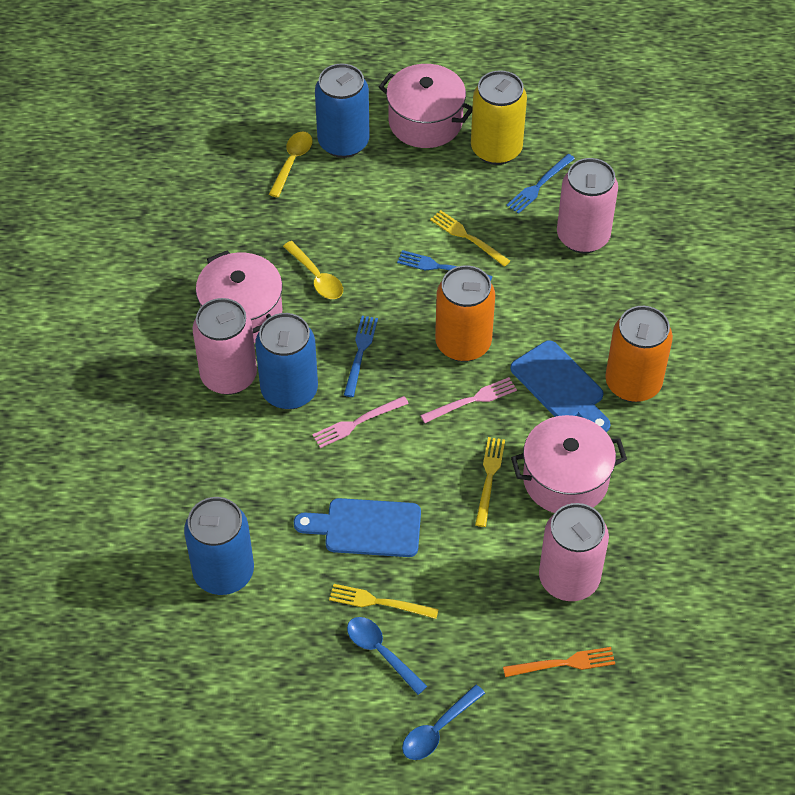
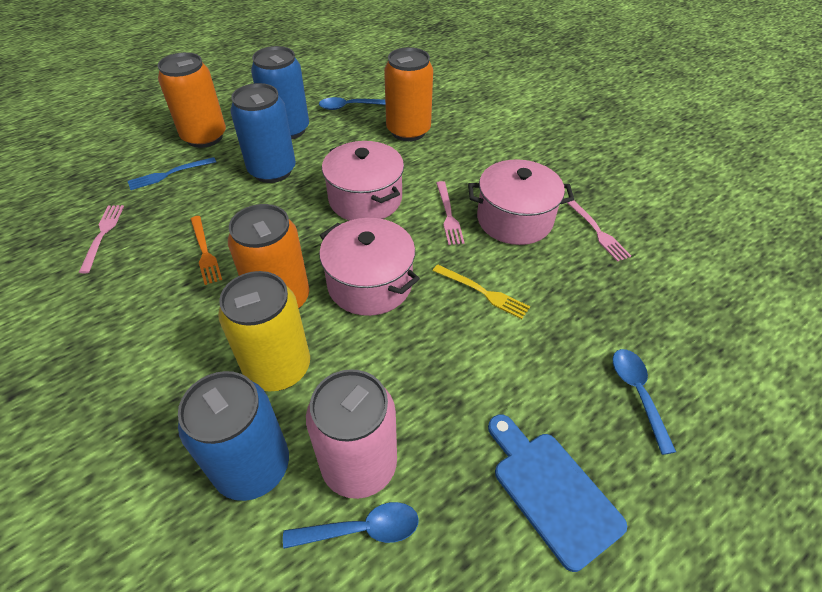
blue cutting board: 2 -> 1
blue fork: 3 -> 1
blue spoon: 2 -> 3
orange can: 2 -> 3
pink can: 3 -> 1
pink fork: 2 -> 3
yellow fork: 3 -> 1
yellow spoon: 2 -> 0

